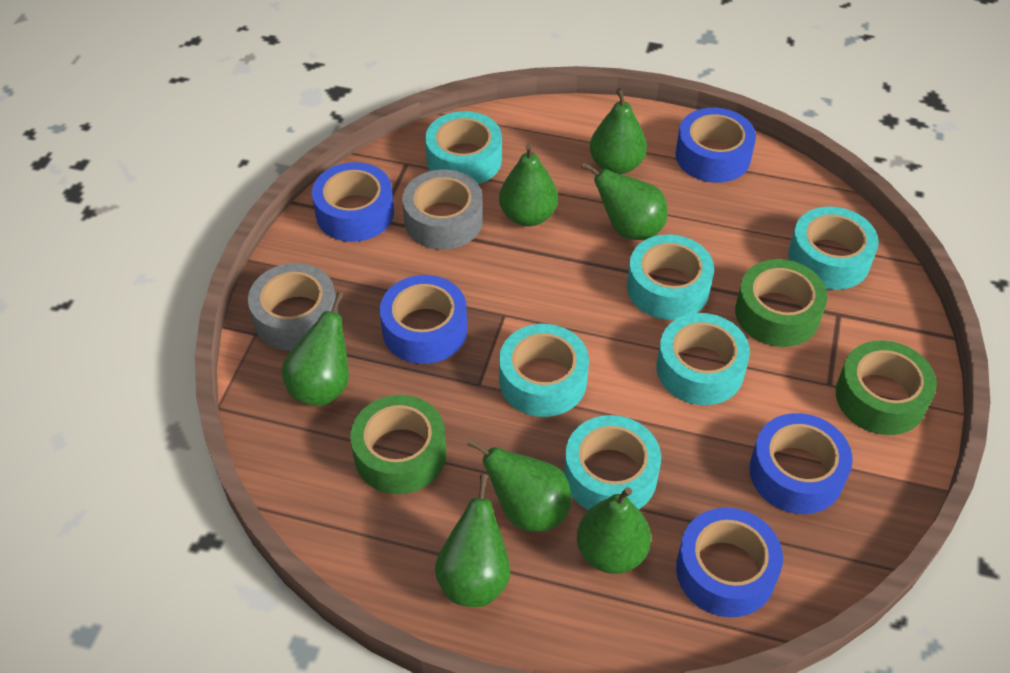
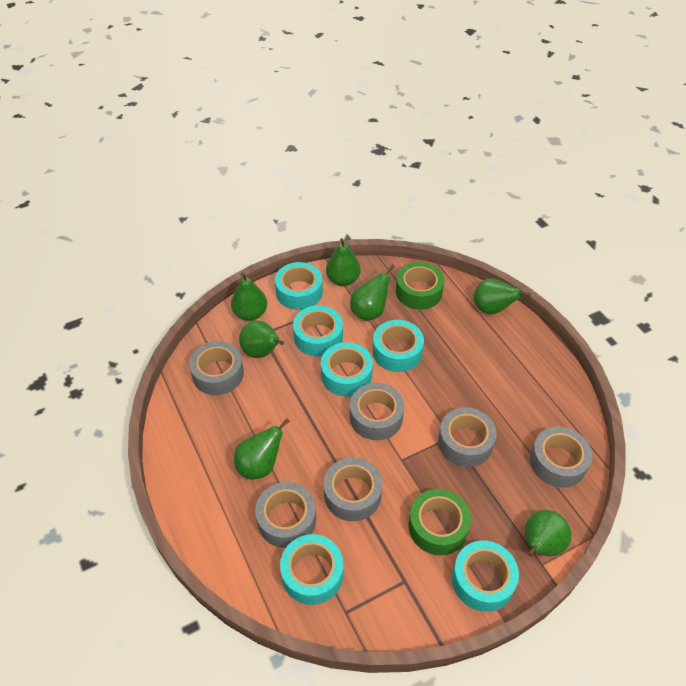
blue tape: 5 -> 0
green tape: 3 -> 2
grey tape: 2 -> 6

